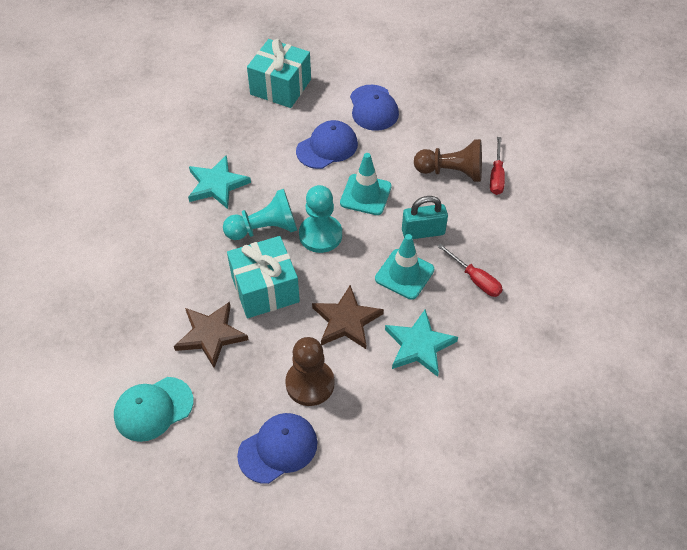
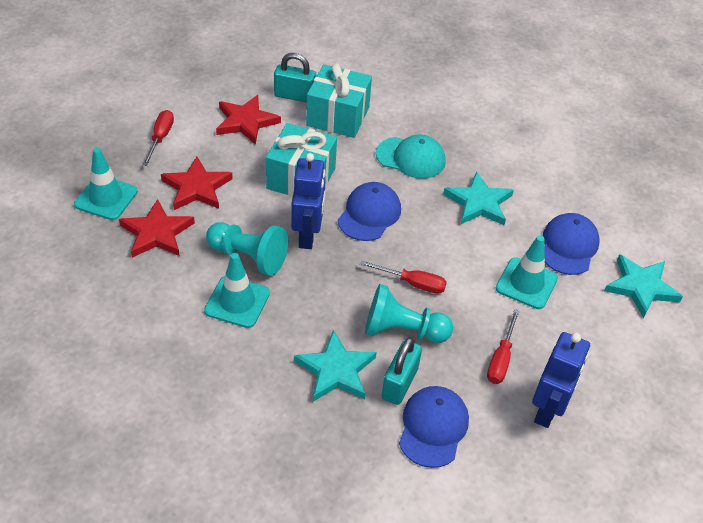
blue robot: 0 -> 2
brown pawn: 2 -> 0
brown star: 2 -> 0
red screwdriver: 2 -> 3
red star: 0 -> 3
turquoise padlock: 1 -> 2
turquoise star: 2 -> 3
turquoise traffic cone: 2 -> 3

